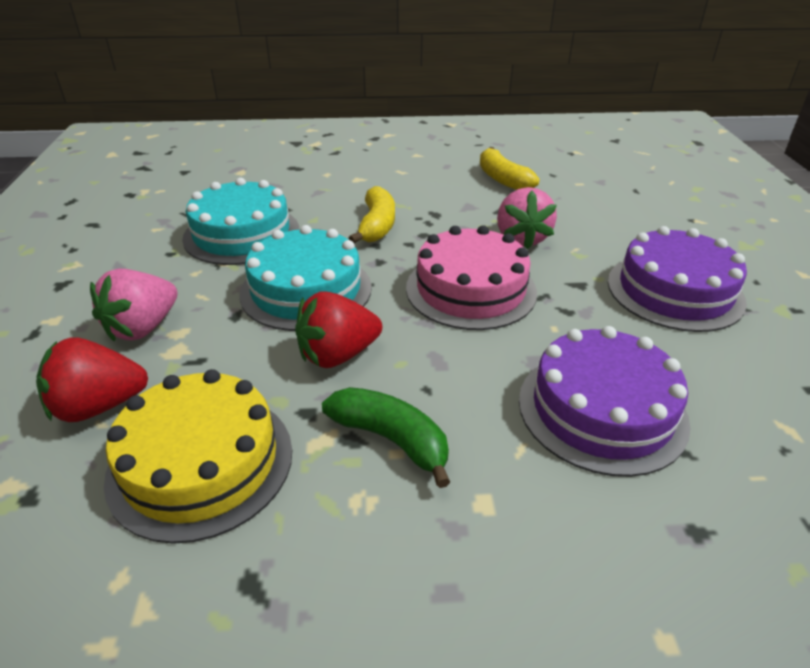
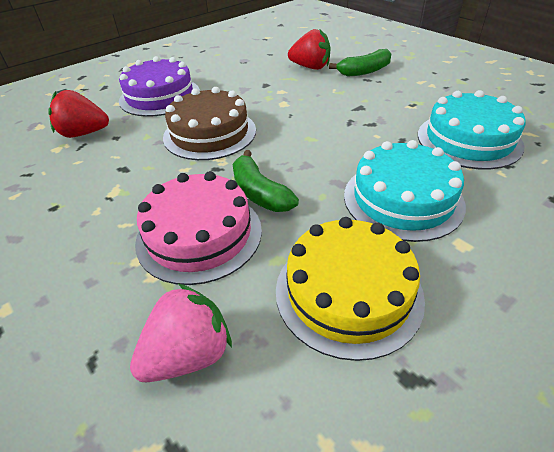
brown cake: 0 -> 1
green banana: 1 -> 2
pink strawberry: 2 -> 1
purple cake: 2 -> 1
yellow banana: 2 -> 0

